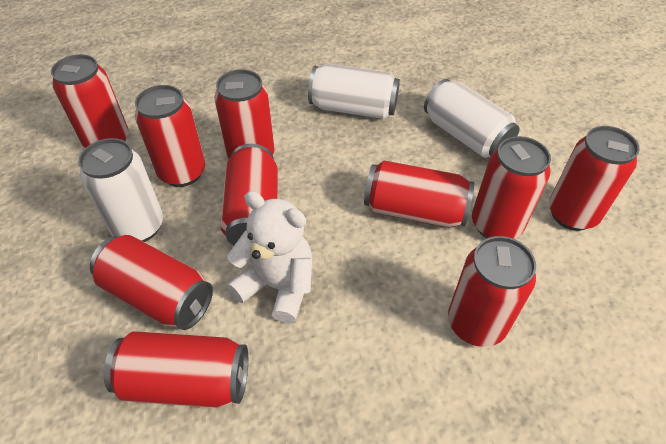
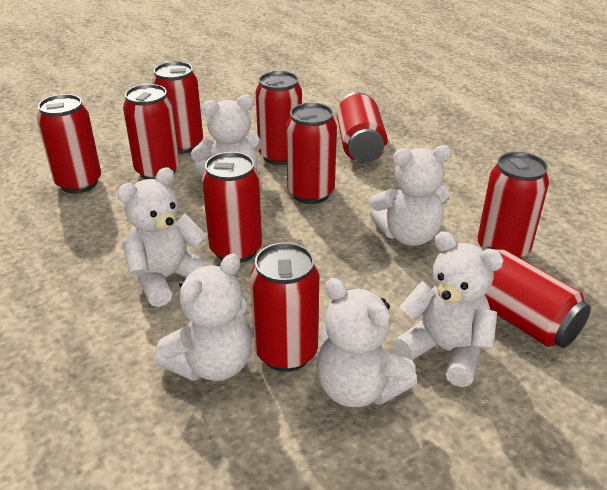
white can: 3 -> 0
white teddy bear: 1 -> 6

